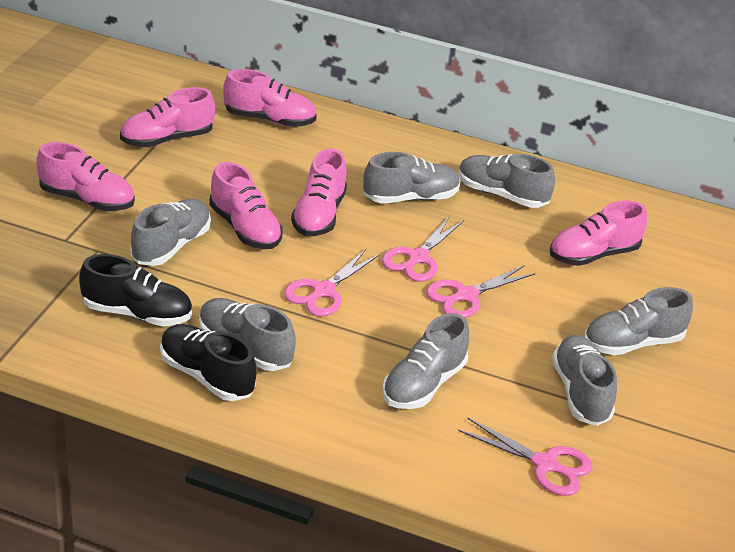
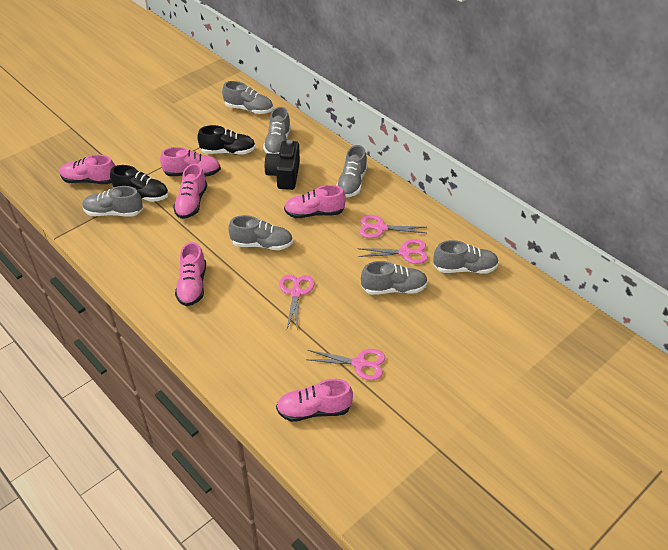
black camera: 0 -> 1

